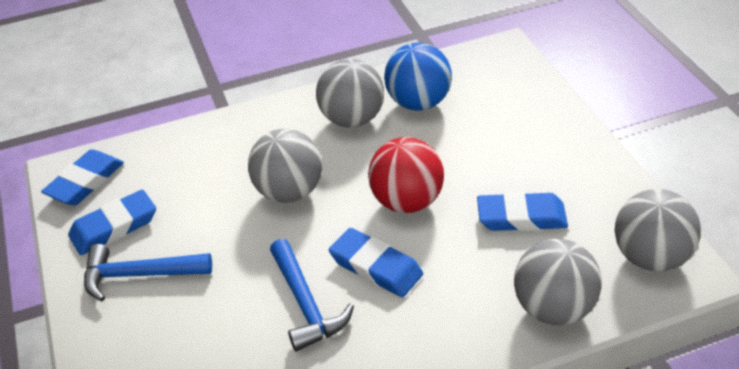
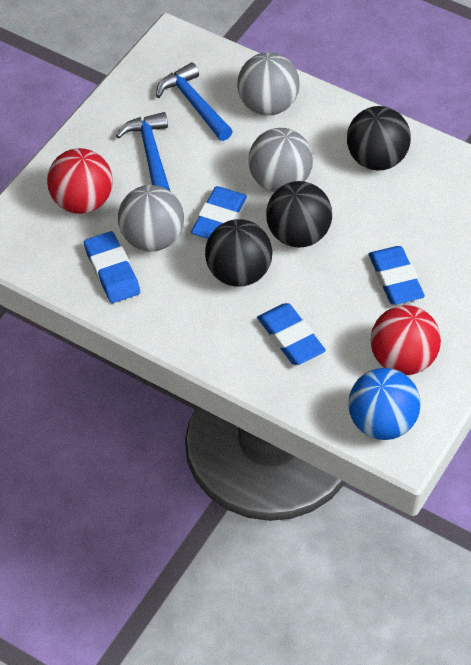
black ball: 0 -> 3
grey ball: 4 -> 3
red ball: 1 -> 2

